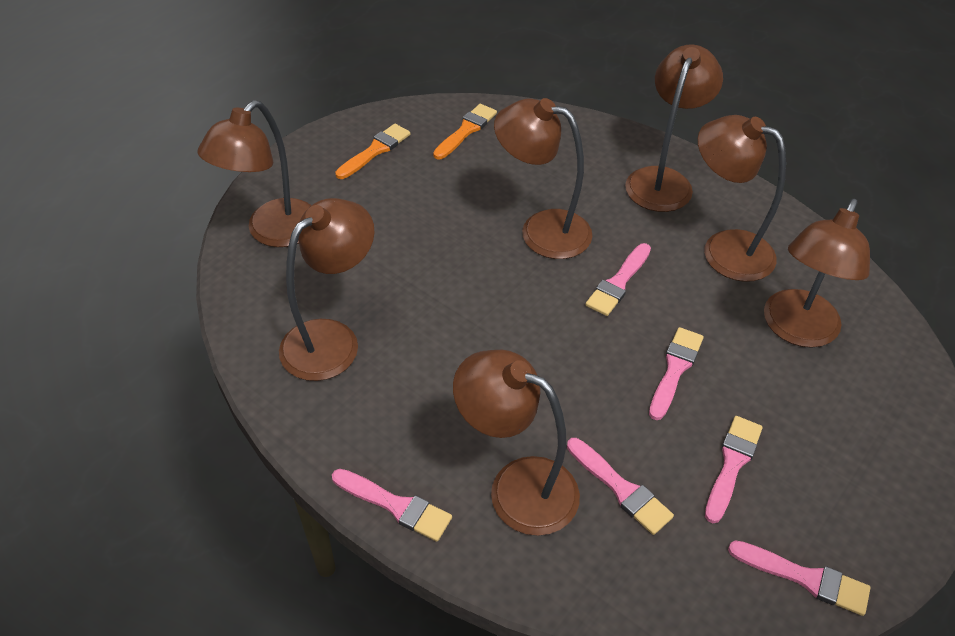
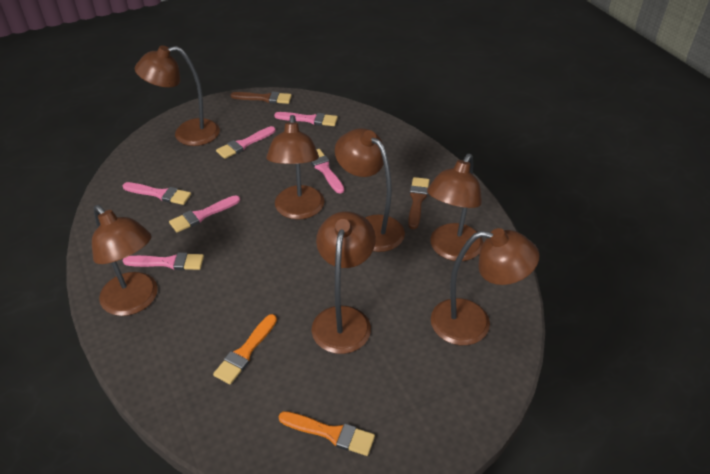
brown brush: 0 -> 2

